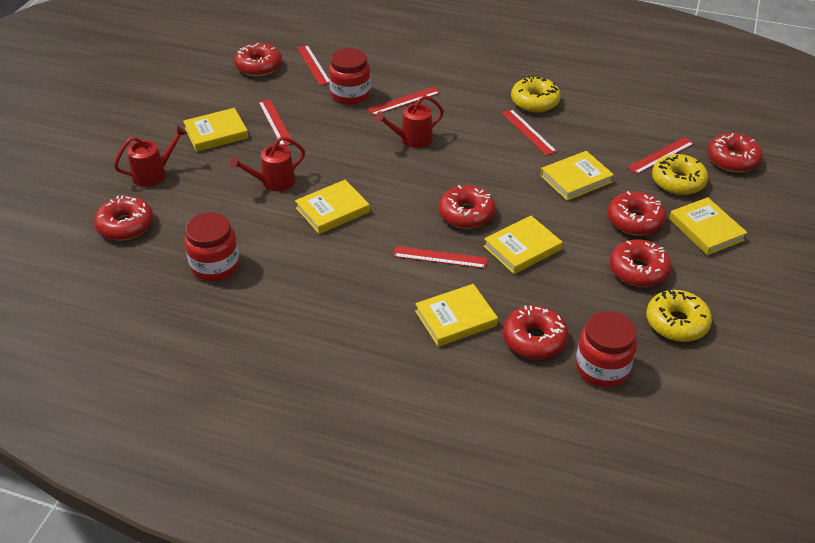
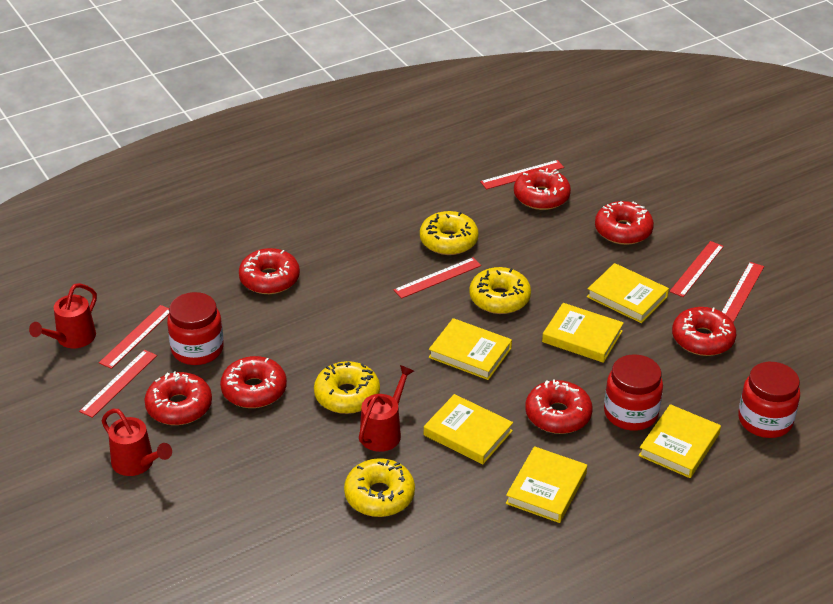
yellow donut: 3 -> 4

